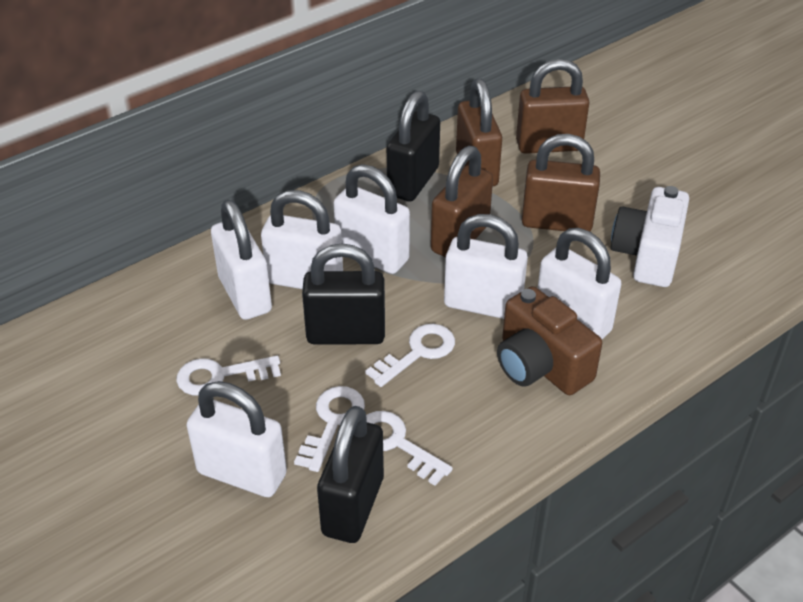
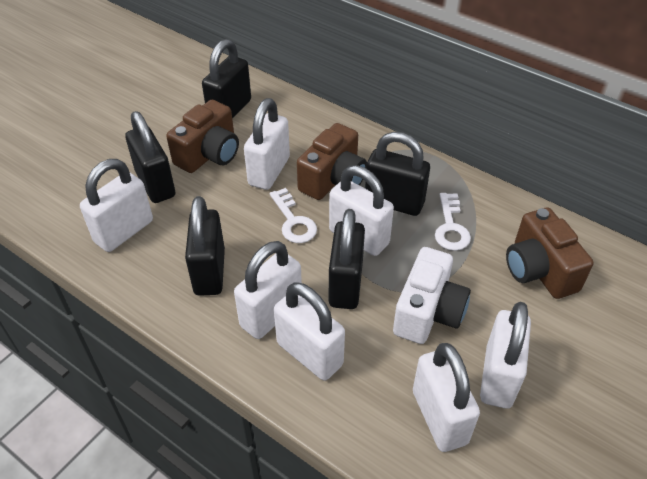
black padlock: 3 -> 5
brown camera: 1 -> 3
brown padlock: 4 -> 0
white key: 4 -> 2
white padlock: 6 -> 7

